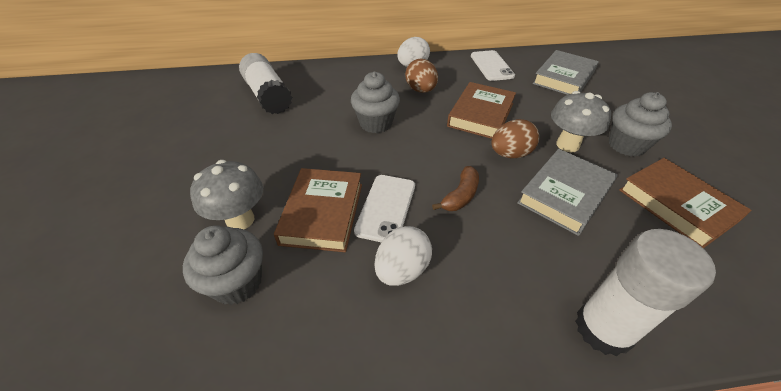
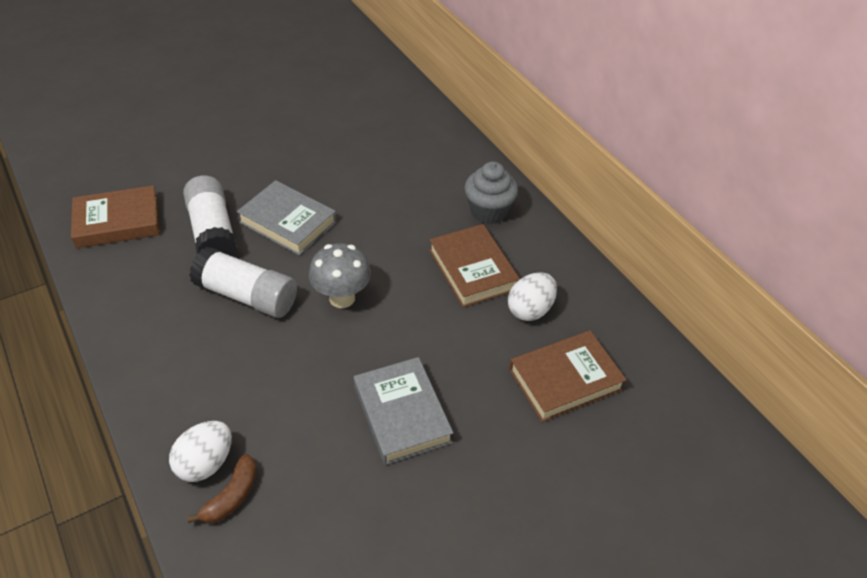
brown egg: 2 -> 0
grey cupcake: 3 -> 1
grey mushroom: 2 -> 1
white phone: 2 -> 0

